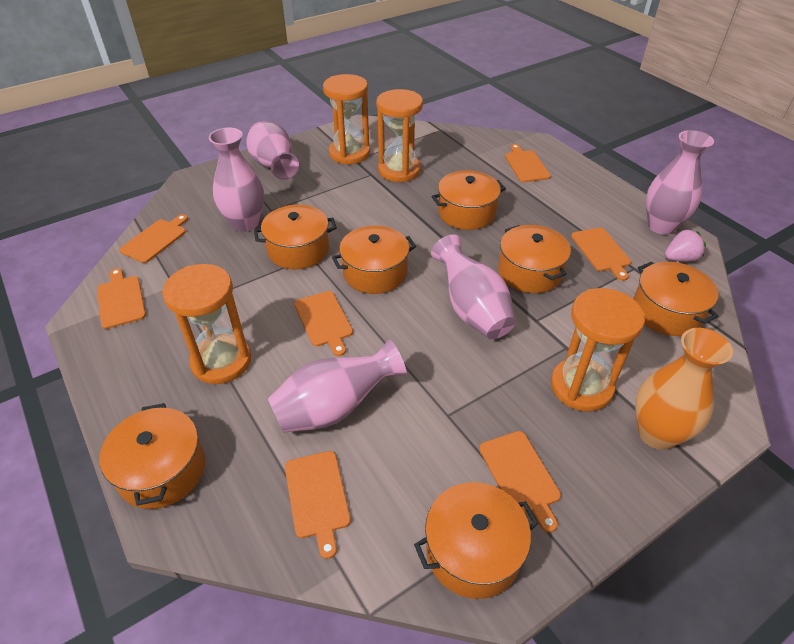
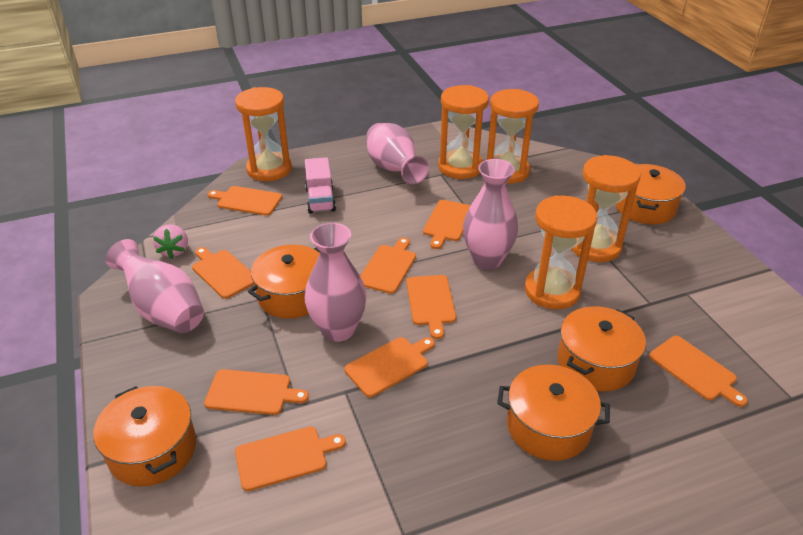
orange cutting board: 7 -> 9
orange hourglass: 4 -> 5
orange pot: 7 -> 5
orange vase: 1 -> 0
pink truck: 0 -> 1
pink vase: 5 -> 4

